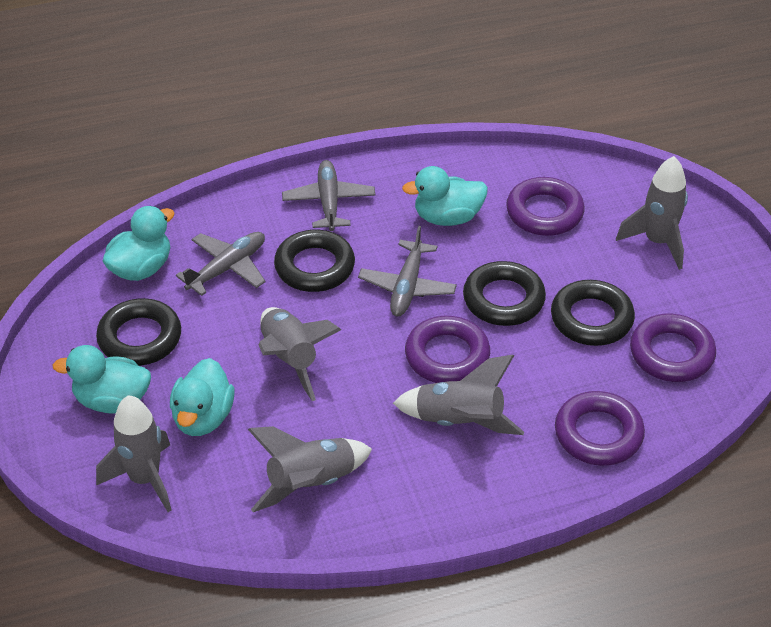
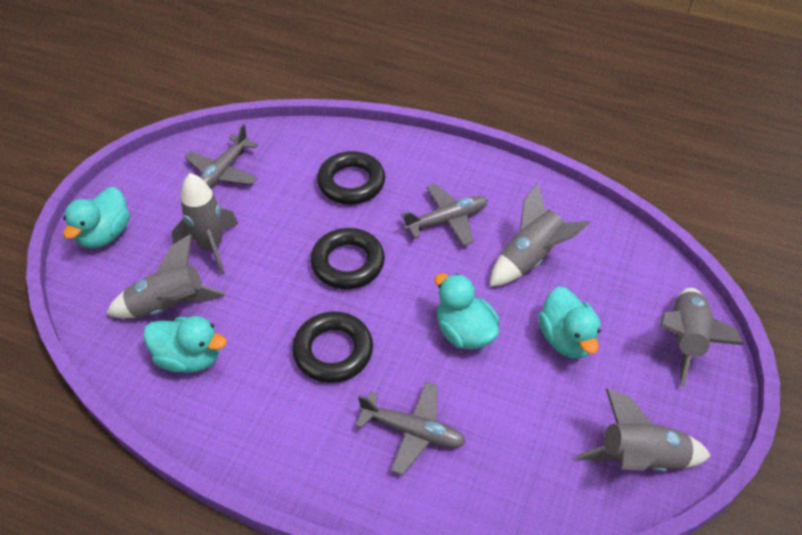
black ring: 4 -> 3
purple ring: 4 -> 0

